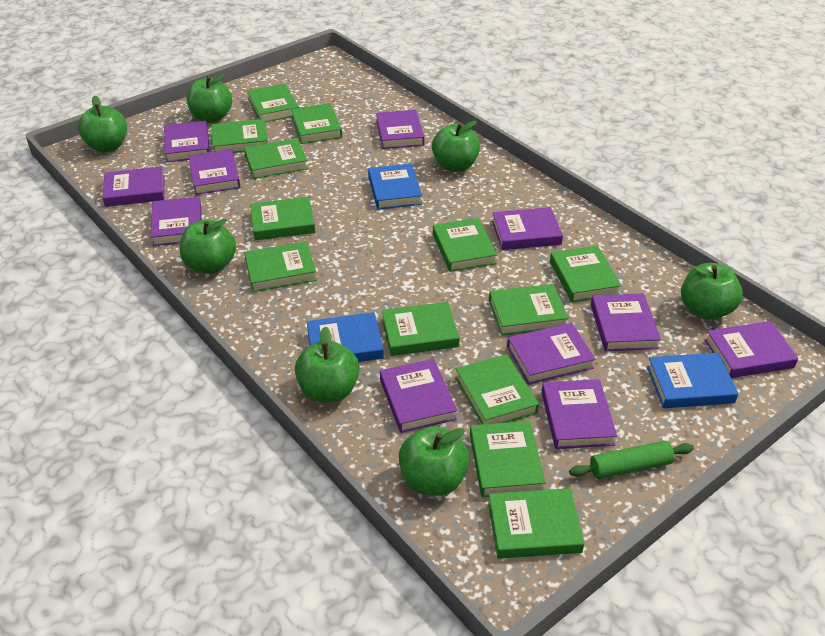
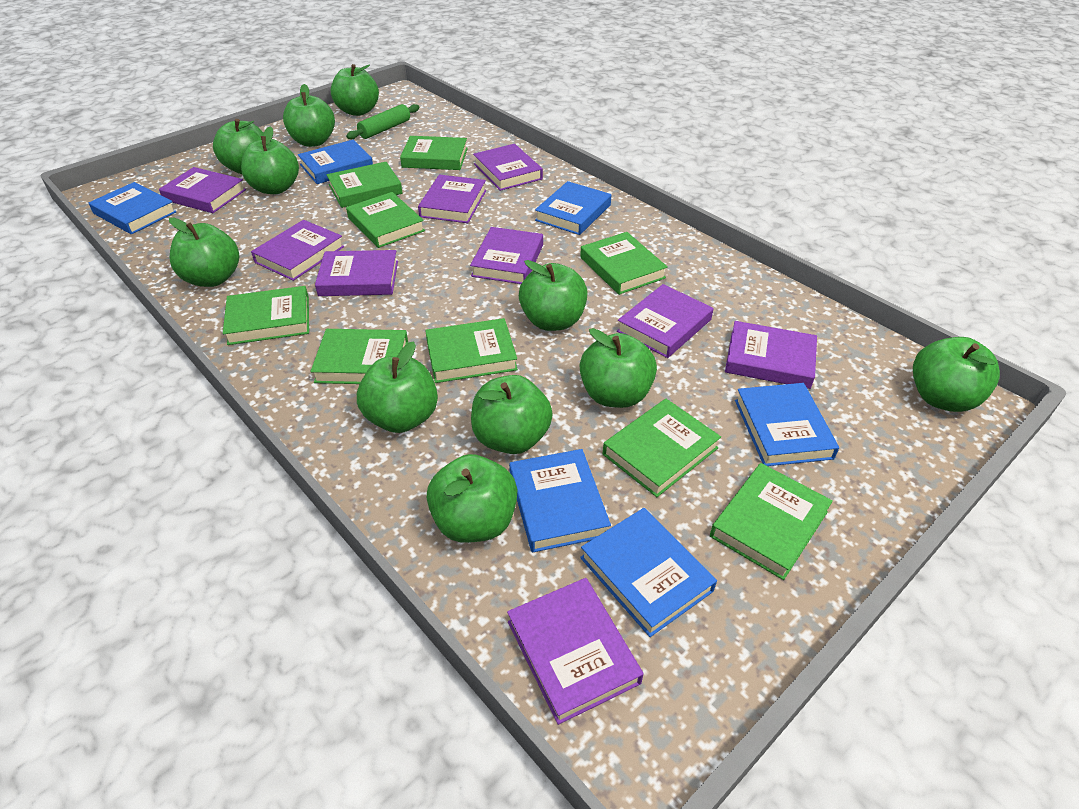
blue book: 3 -> 6
green apple: 7 -> 11
green book: 13 -> 9
purple book: 11 -> 9

